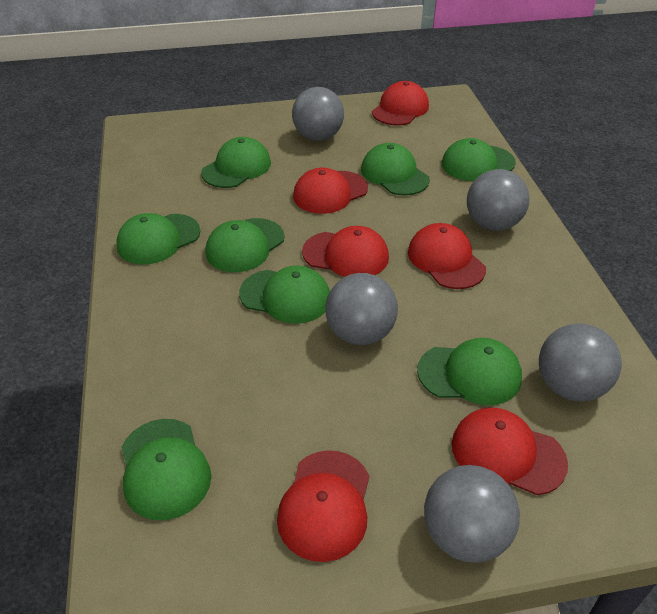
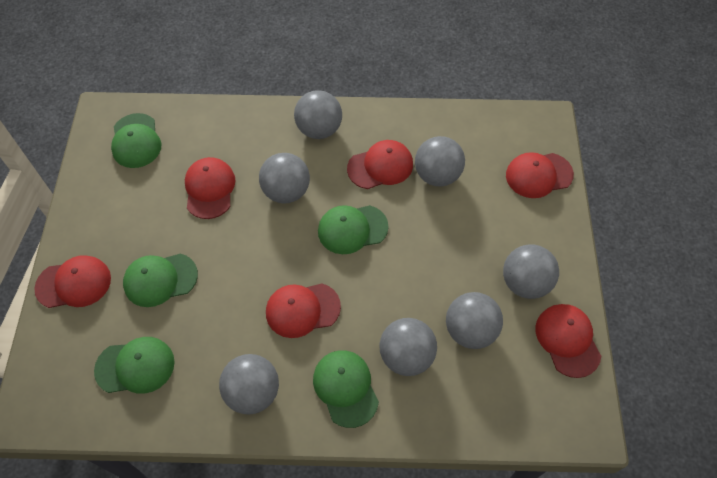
green cap: 8 -> 5
grey ball: 5 -> 7

